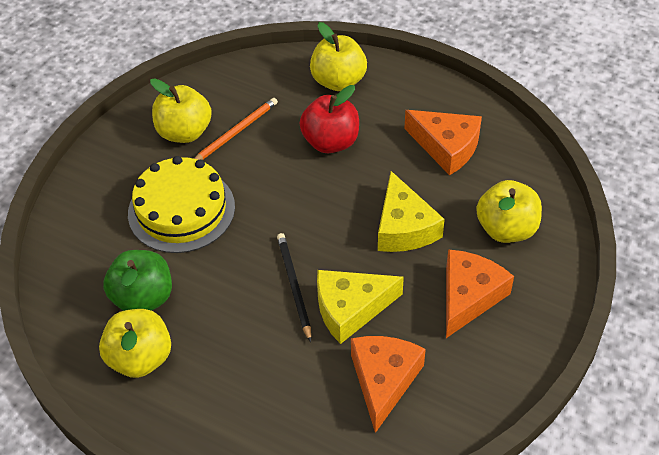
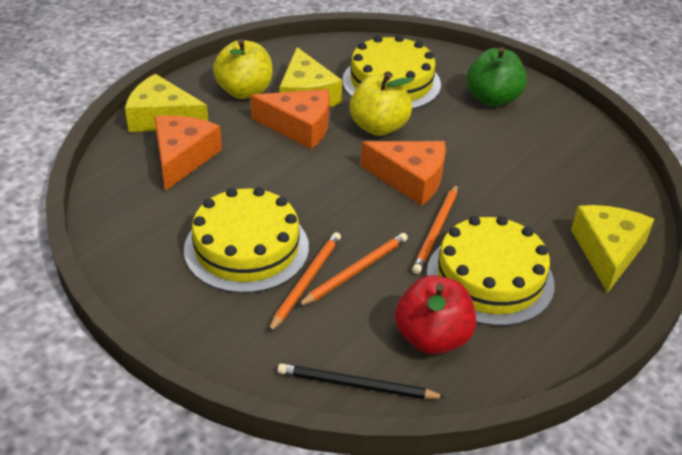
orange pencil: 1 -> 3
yellow apple: 4 -> 2
yellow cake: 1 -> 3
yellow cheese: 2 -> 3

